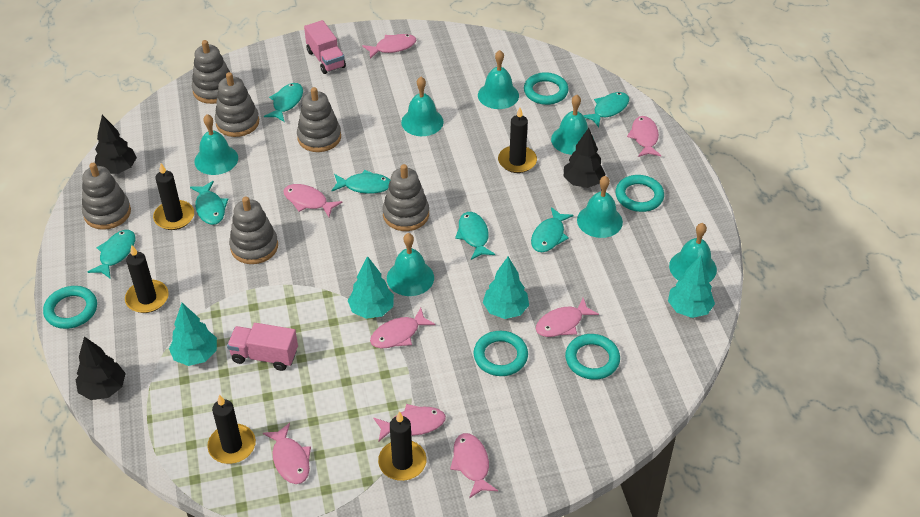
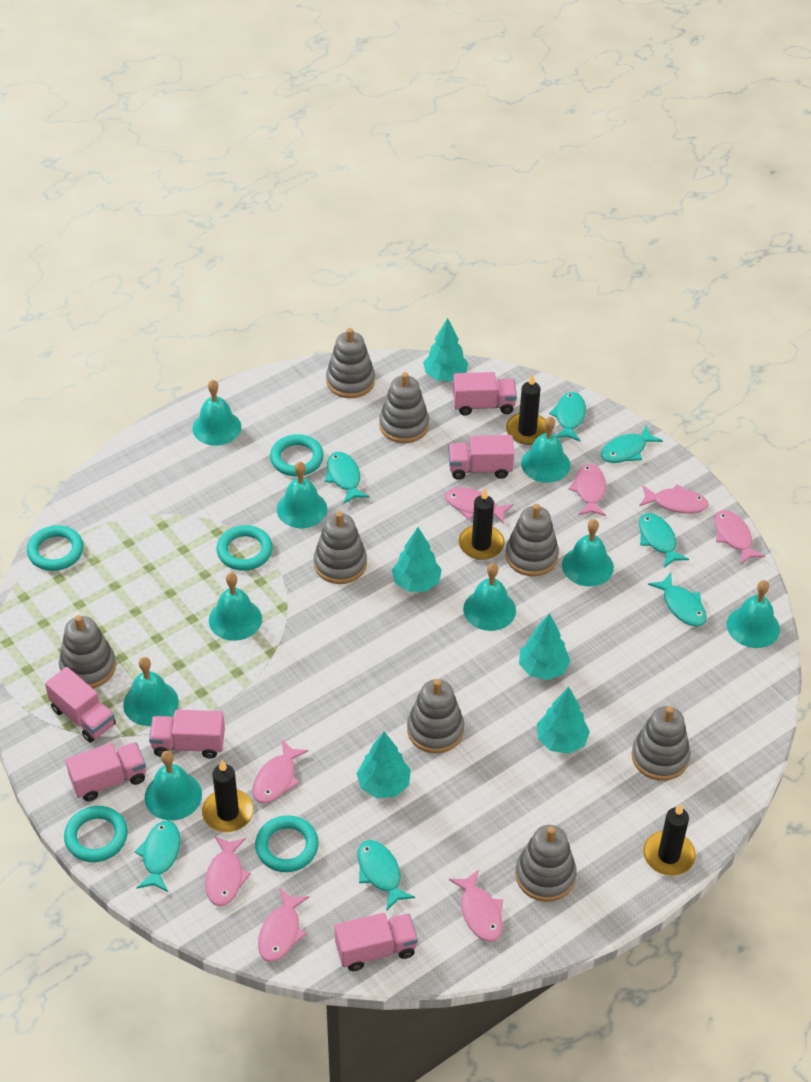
black candle: 5 -> 4
black tree: 3 -> 0
grey stacking toy: 6 -> 8
pink truck: 2 -> 6
turquoise bell: 7 -> 9
turquoise tree: 4 -> 5

